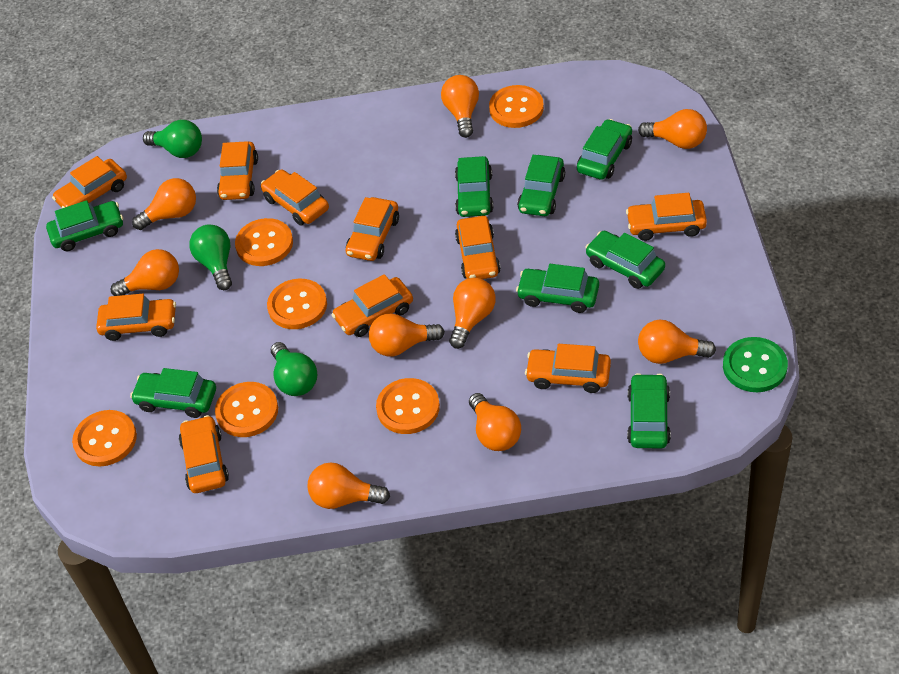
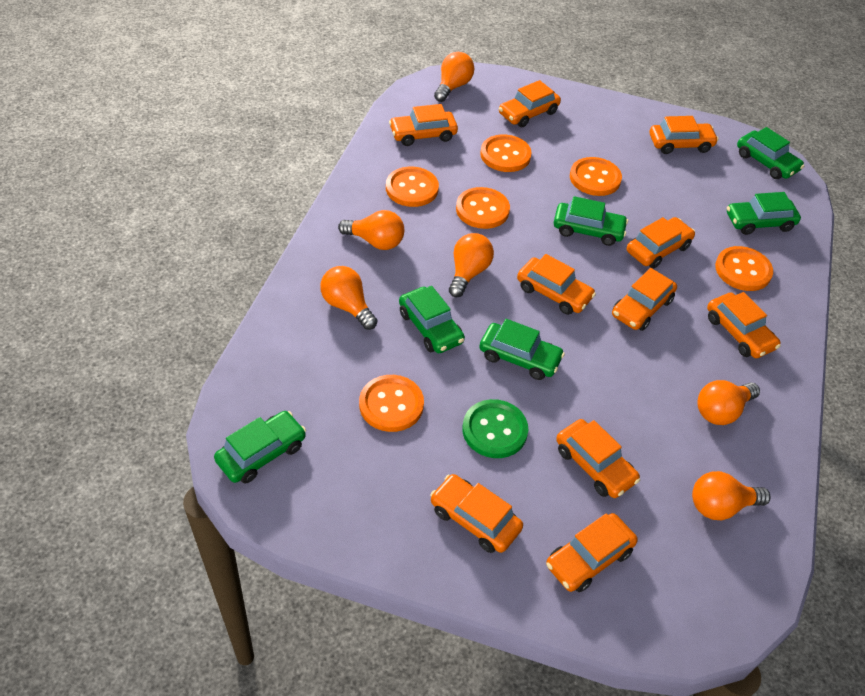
green car: 8 -> 6
green light bulb: 3 -> 0
orange light bulb: 9 -> 6

